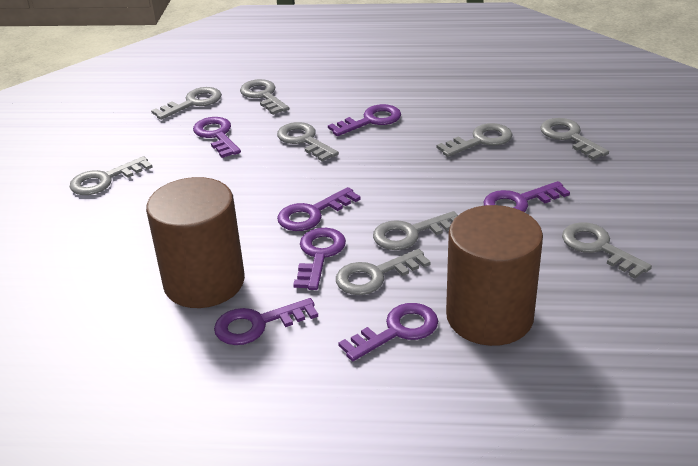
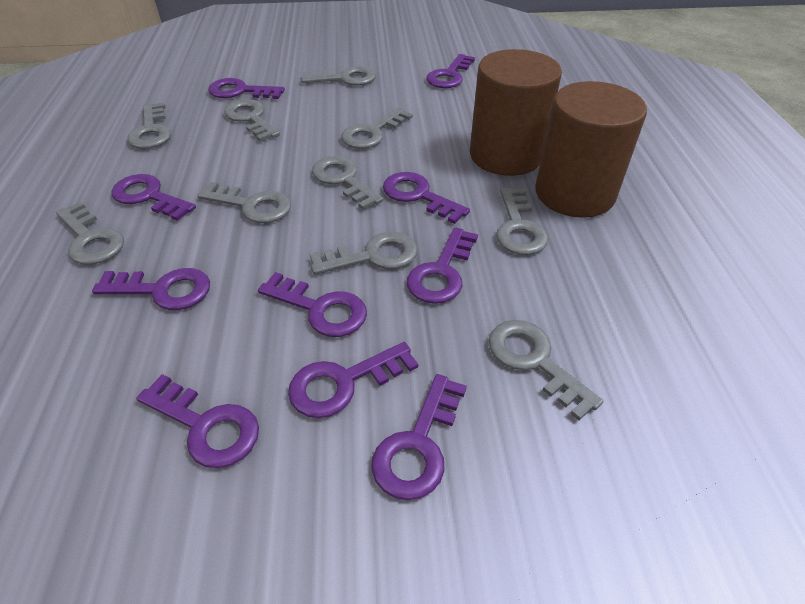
grey key: 9 -> 10
purple key: 7 -> 10

